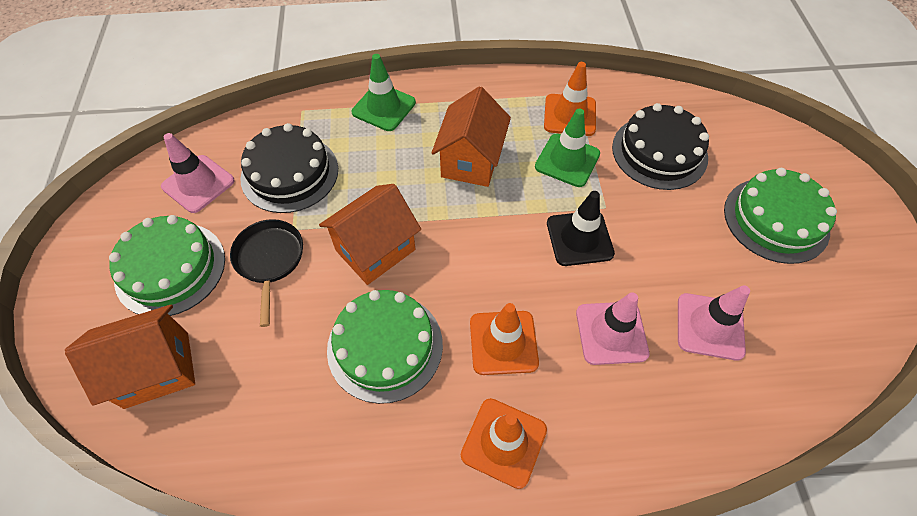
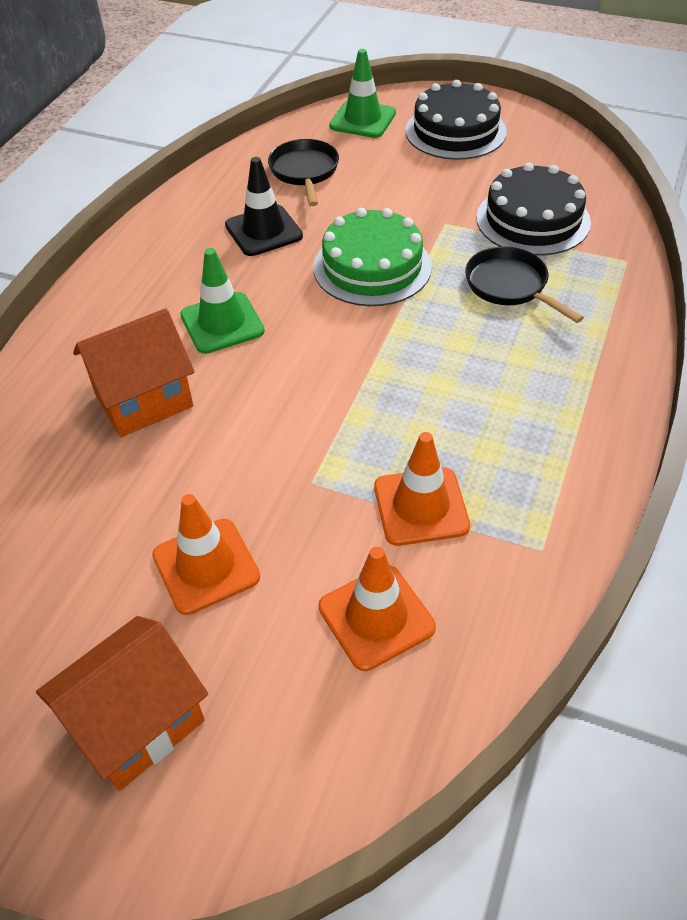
black pan: 1 -> 2
green cake: 3 -> 1
orange house: 3 -> 2
pink traffic cone: 3 -> 0

